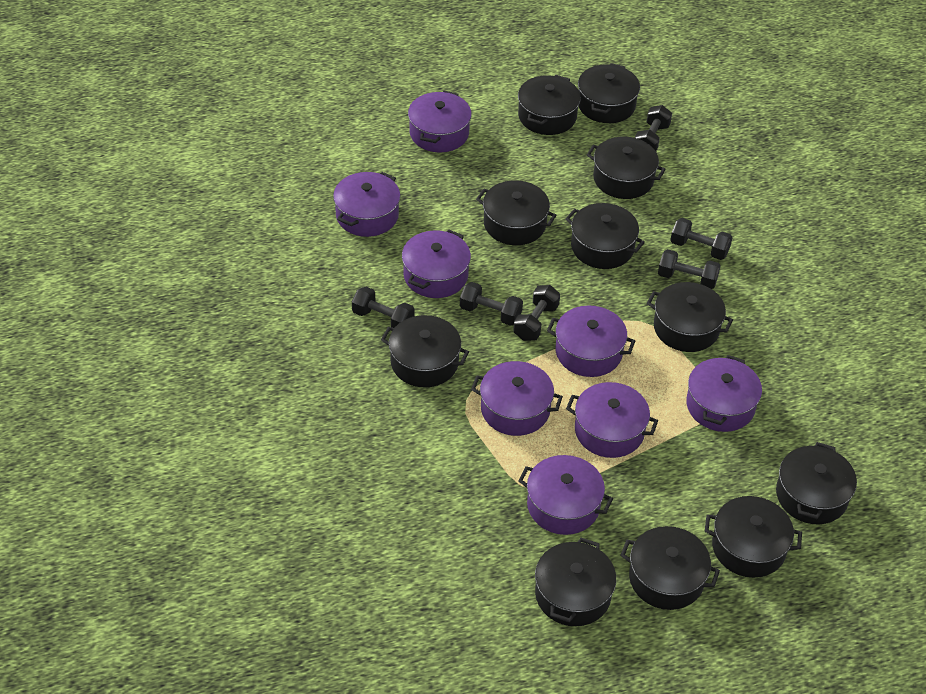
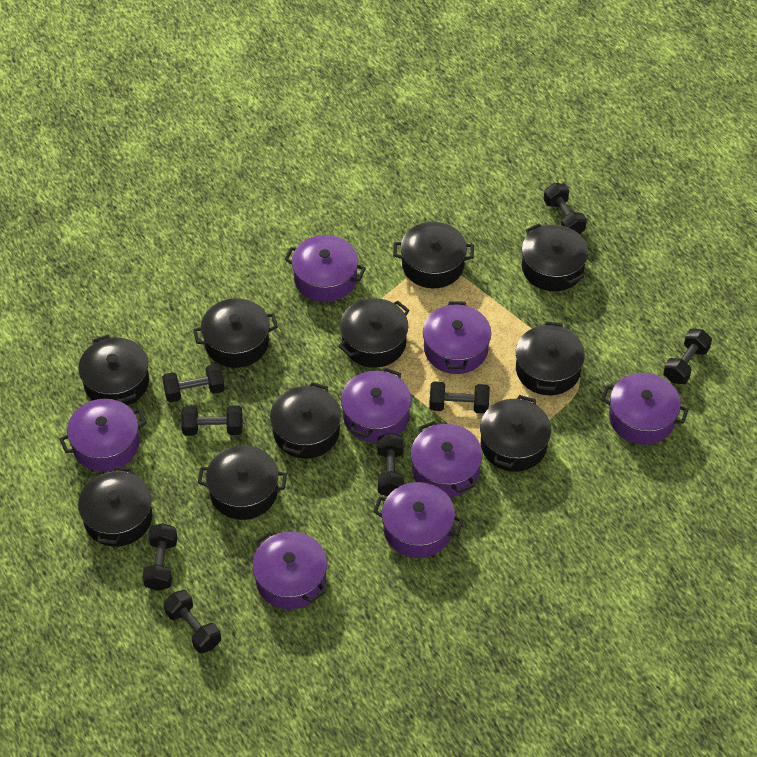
black dumbbell: 6 -> 8
black pot: 11 -> 10

